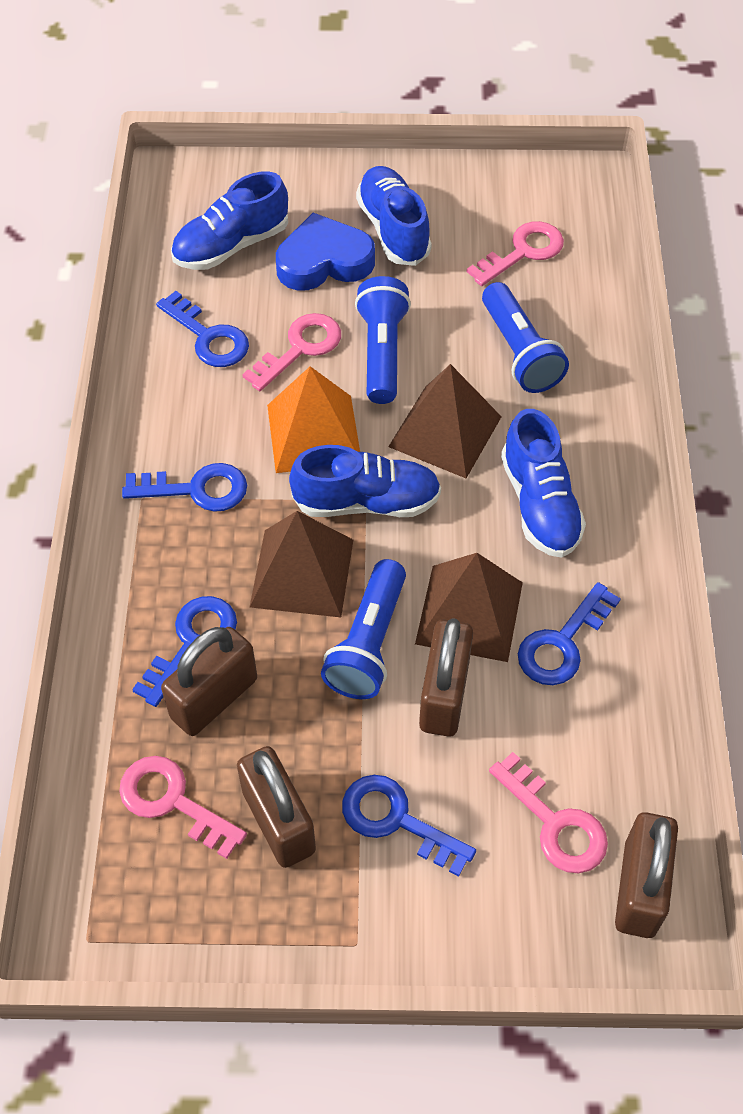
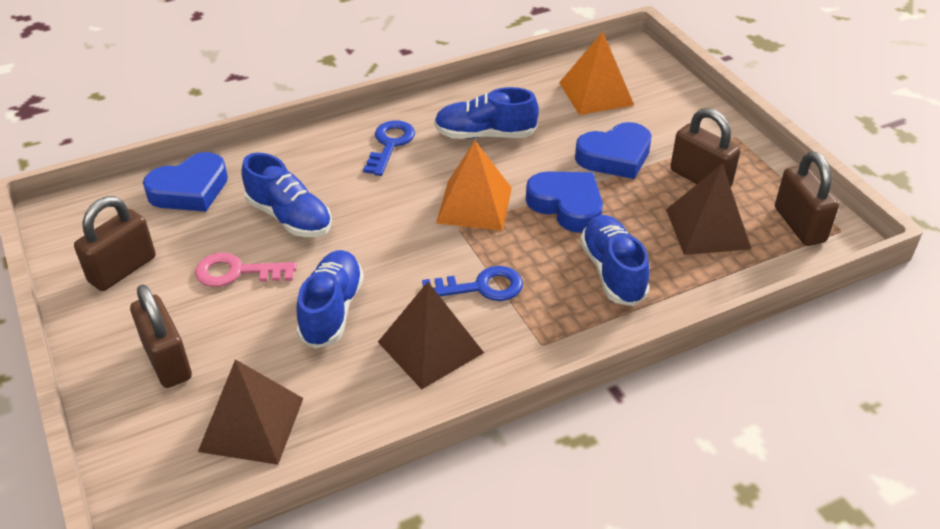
blue flashlight: 3 -> 0
blue heart: 1 -> 3
blue key: 5 -> 2
orange pyramid: 1 -> 2
pink key: 4 -> 1

